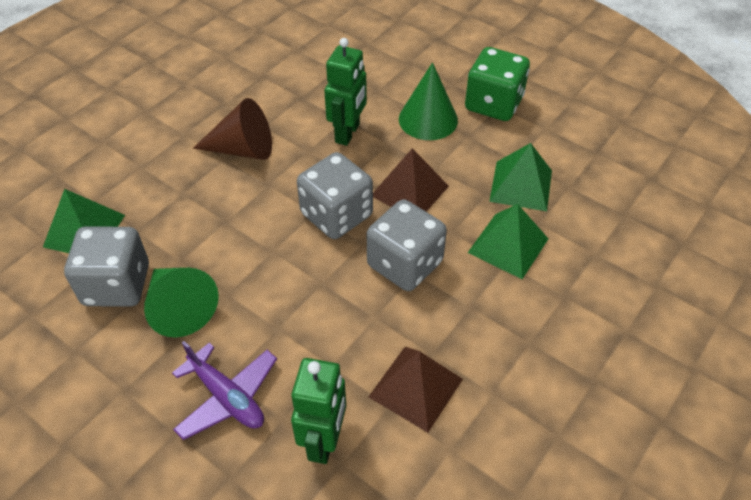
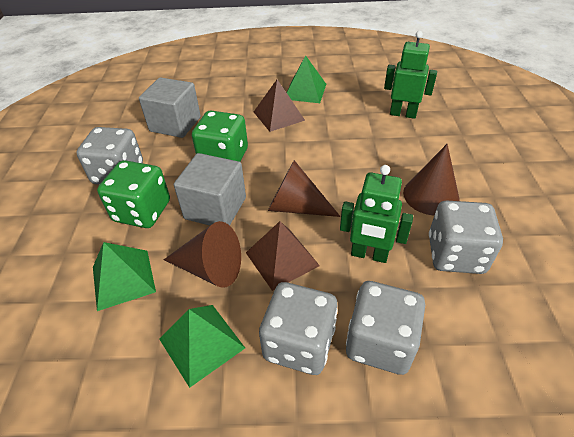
brown cone: 1 -> 3
green cone: 2 -> 0
green dice: 1 -> 2
grey cube: 0 -> 2
grey dice: 3 -> 4
purple plane: 1 -> 0

